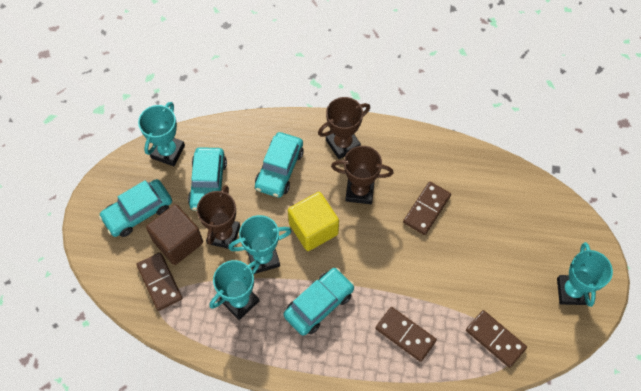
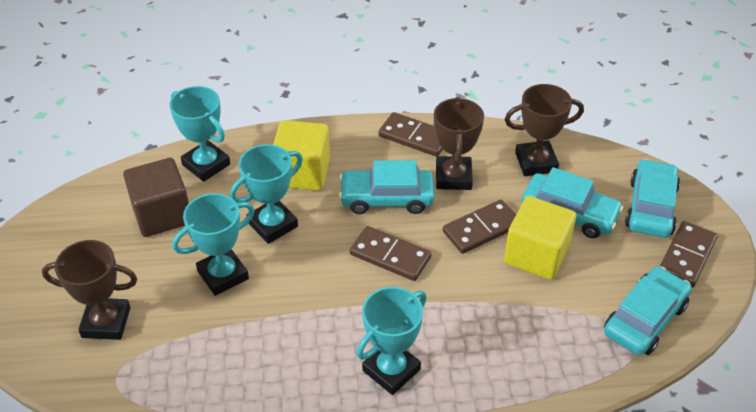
yellow cube: 1 -> 2

